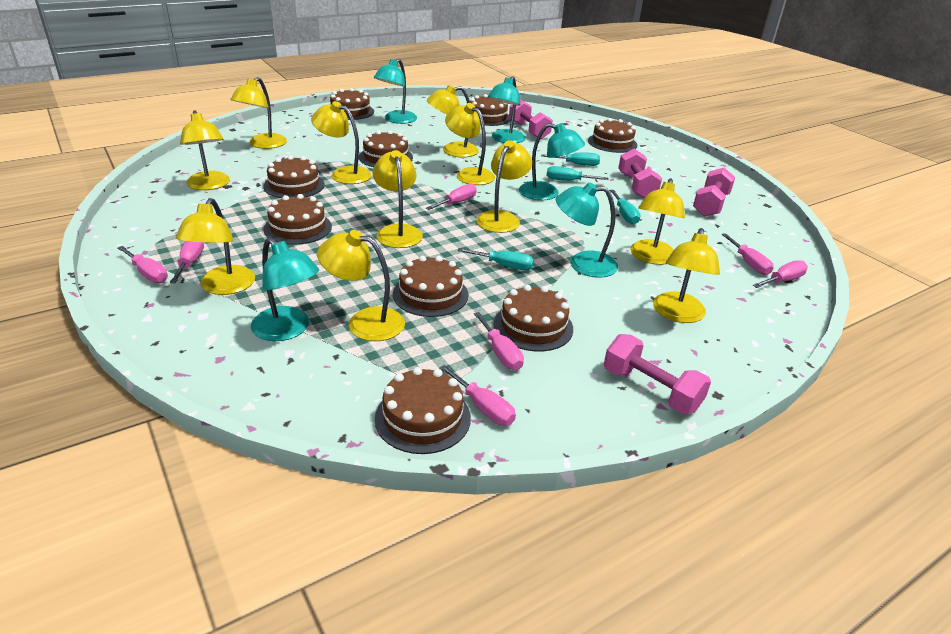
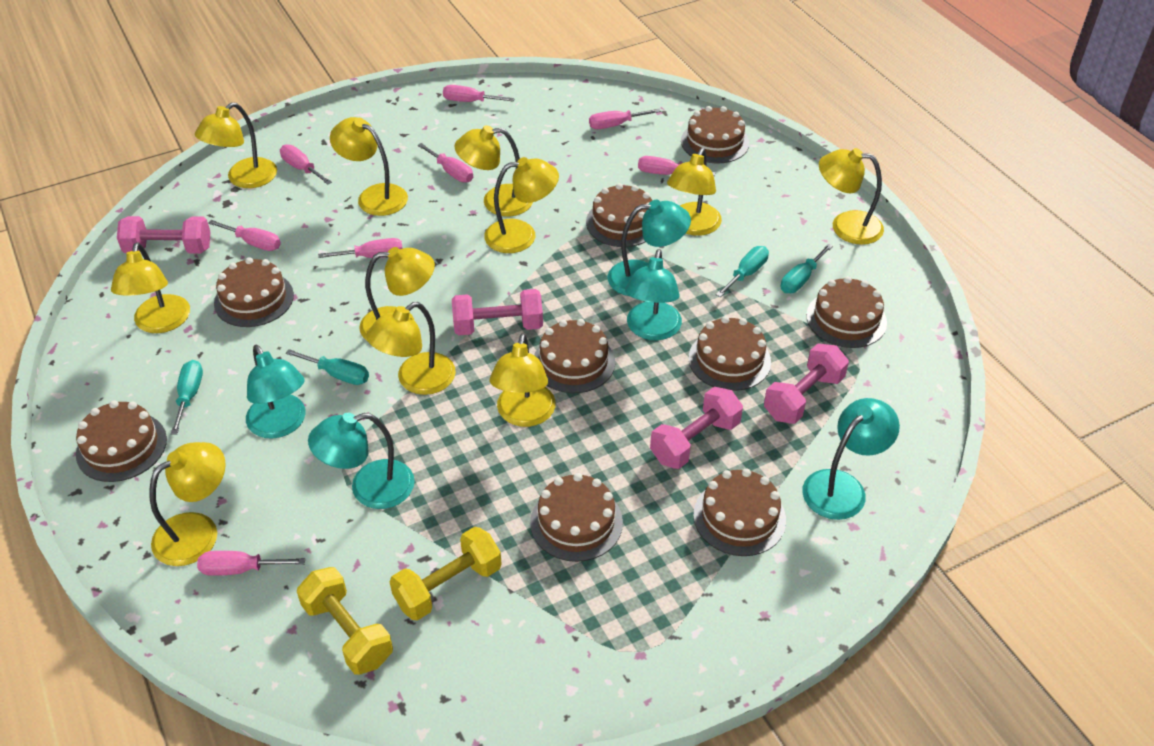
pink screwdriver: 7 -> 8
yellow dumbbell: 0 -> 2

